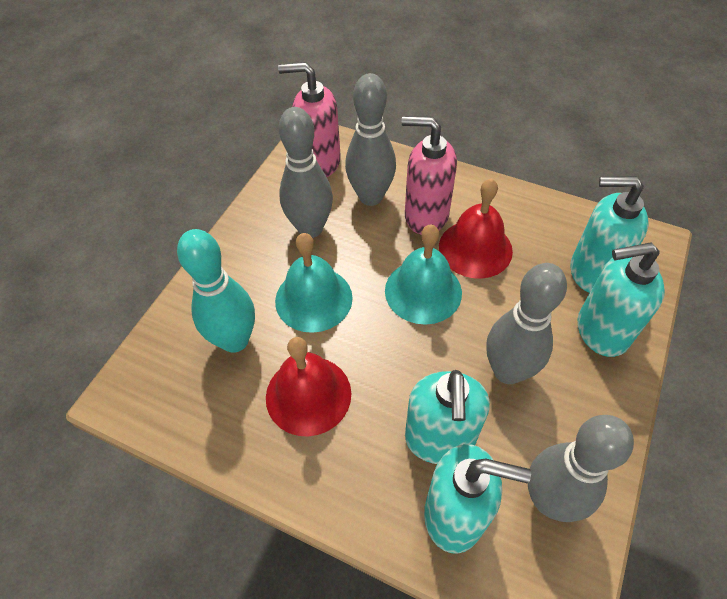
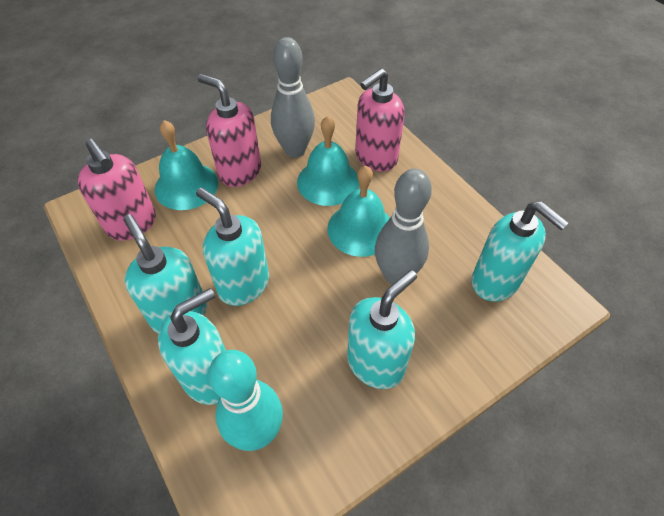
grey bowling pin: 4 -> 2
pink soap dispenser: 2 -> 3
red bell: 2 -> 0
turquoise bell: 2 -> 3
turquoise soap dispenser: 4 -> 5

